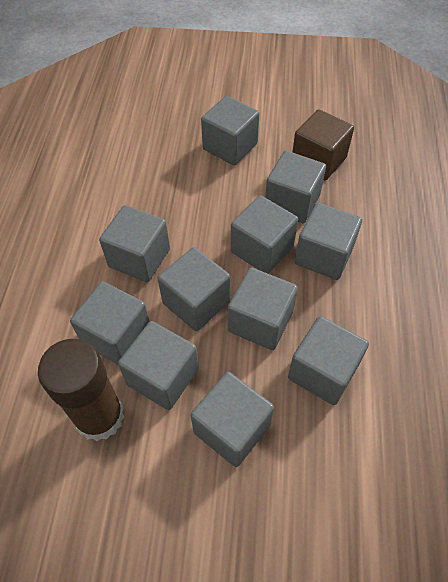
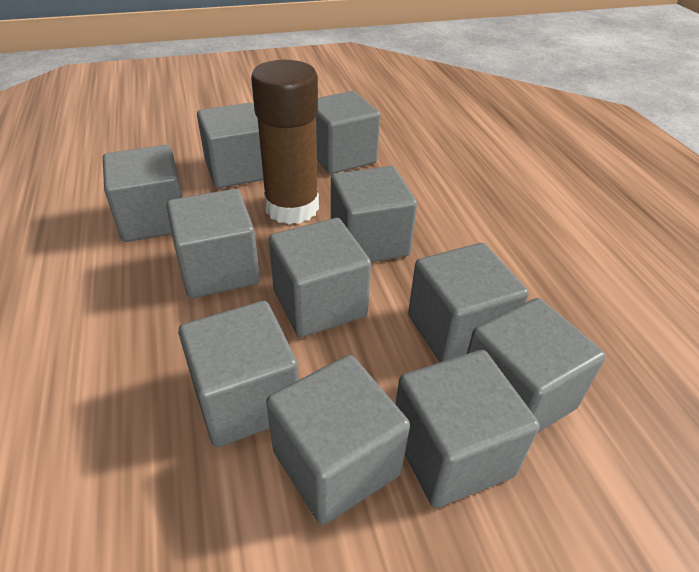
brown cube: 1 -> 0

